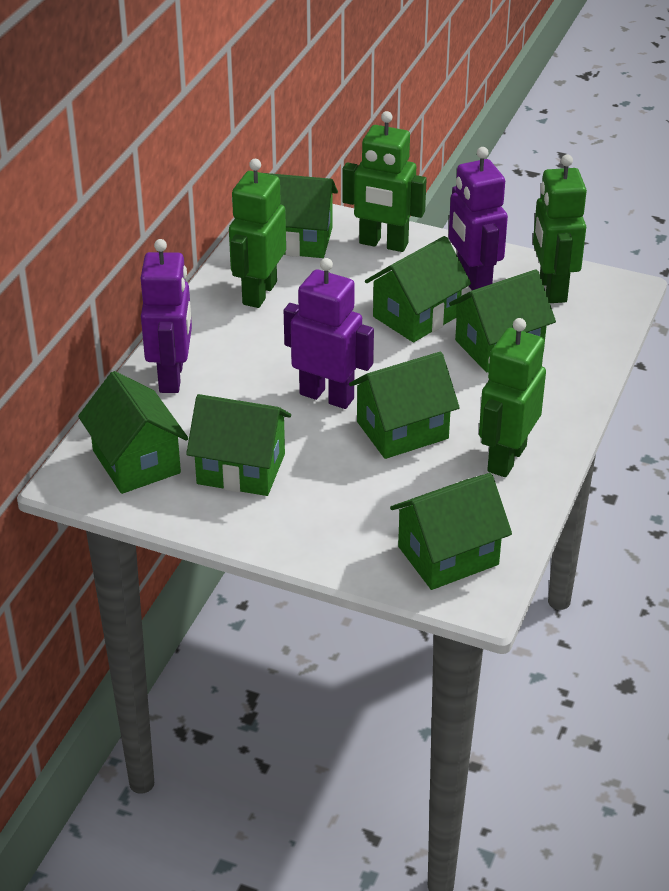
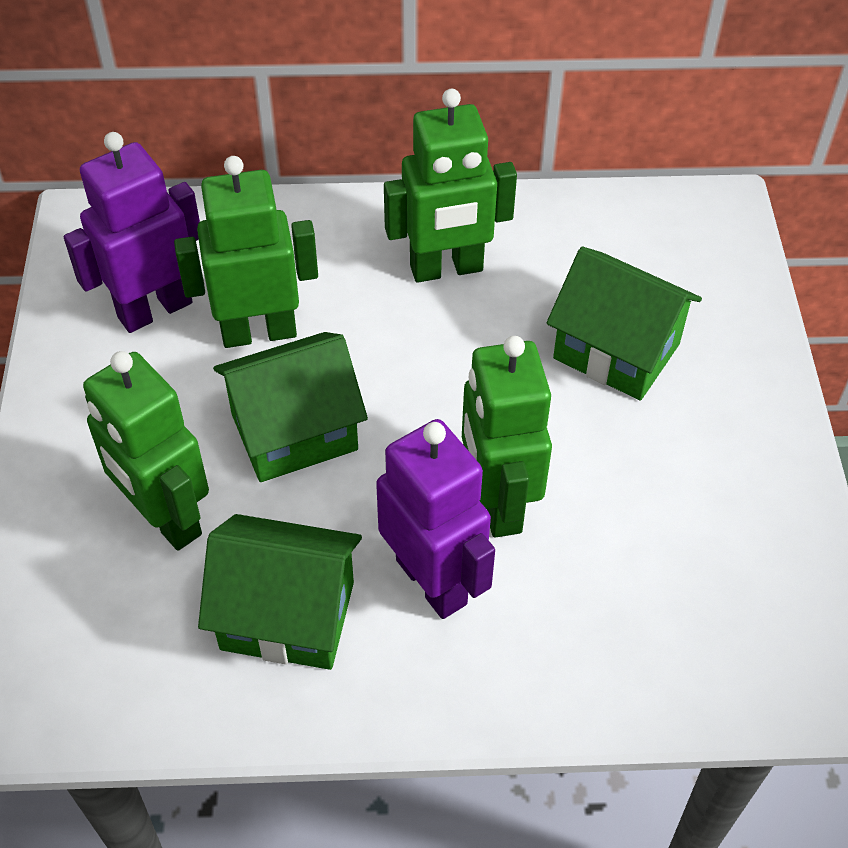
green house: 7 -> 3
purple robot: 3 -> 2

